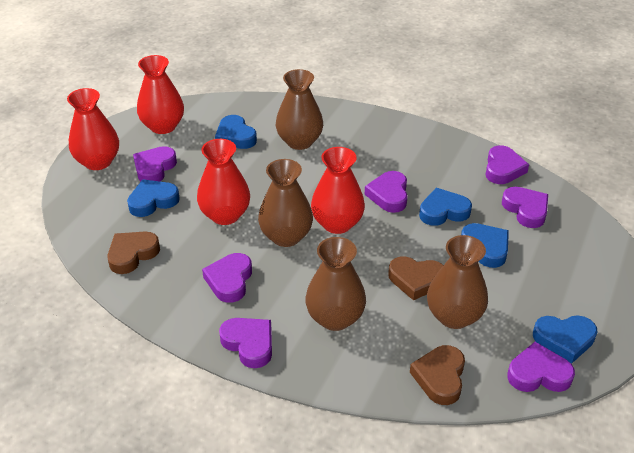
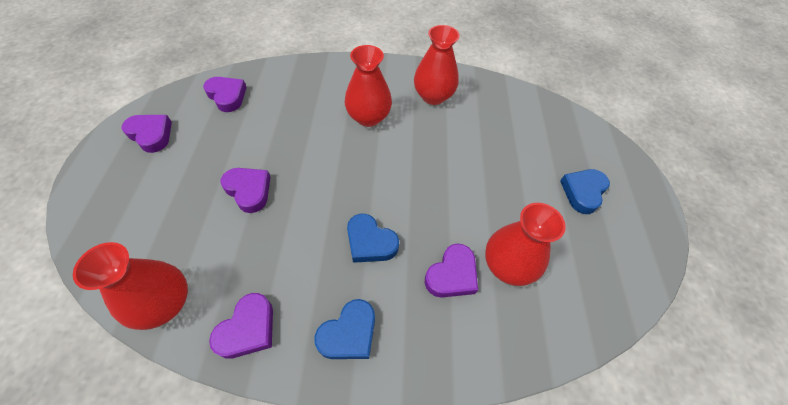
blue heart: 5 -> 3
brown heart: 3 -> 0
brown vase: 4 -> 0
purple heart: 7 -> 5

